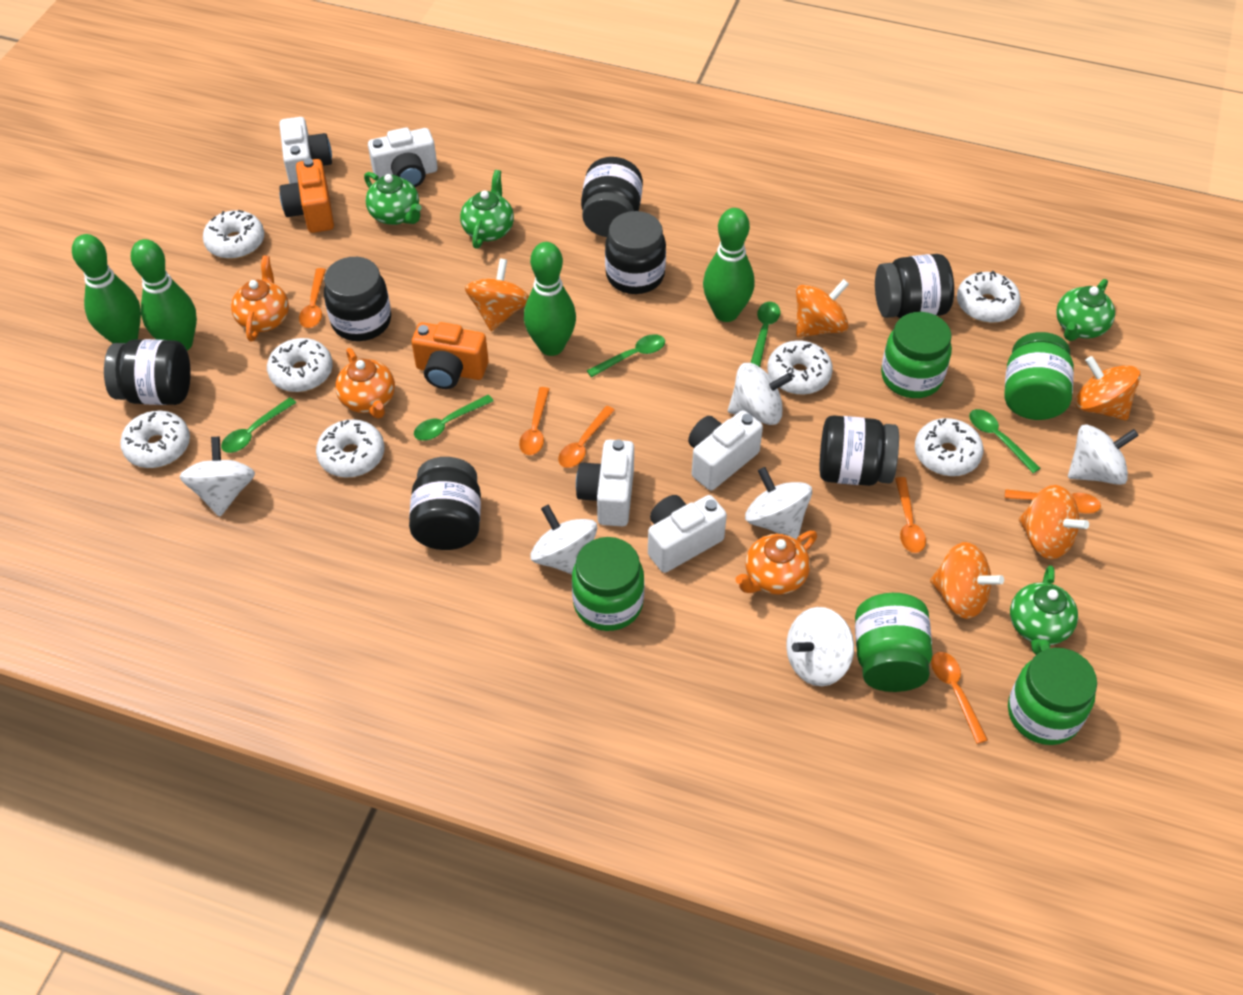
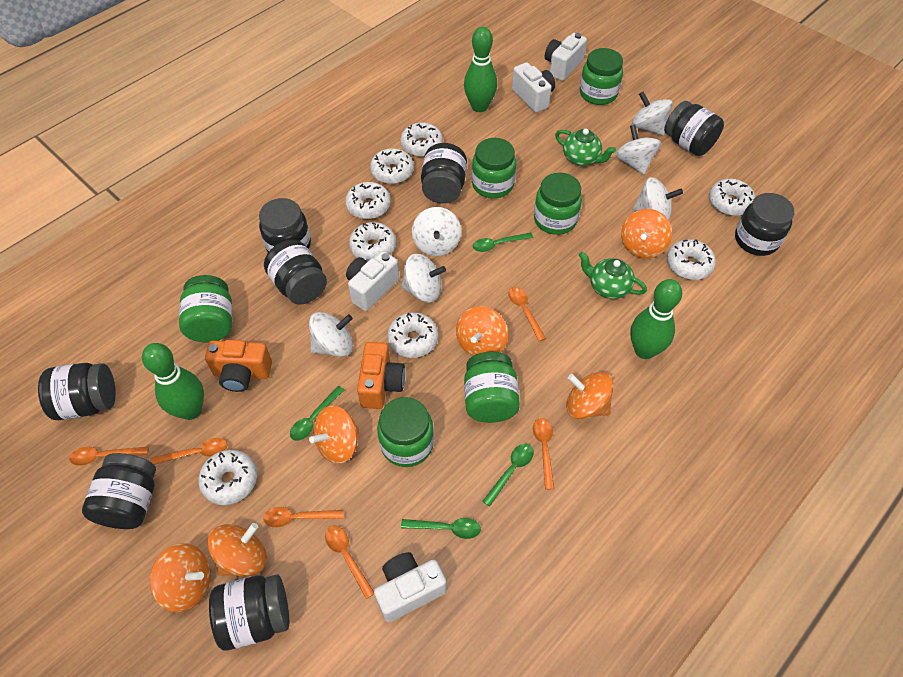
black jar: 7 -> 8
green bowling pin: 4 -> 3
green jar: 5 -> 6
green spoon: 5 -> 4
green teapot: 4 -> 2
orange spinning top: 5 -> 6
orange teapot: 3 -> 0
white camera: 5 -> 4
white donut: 7 -> 8

